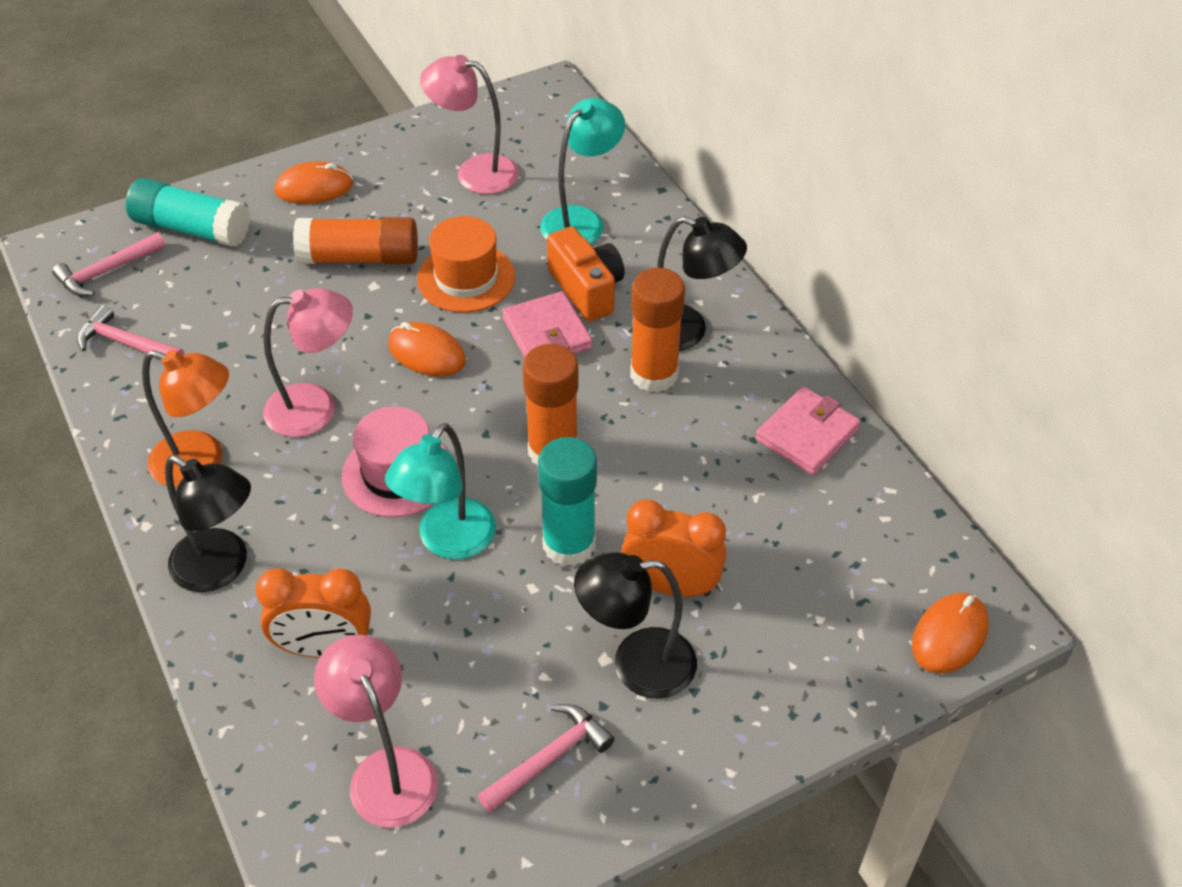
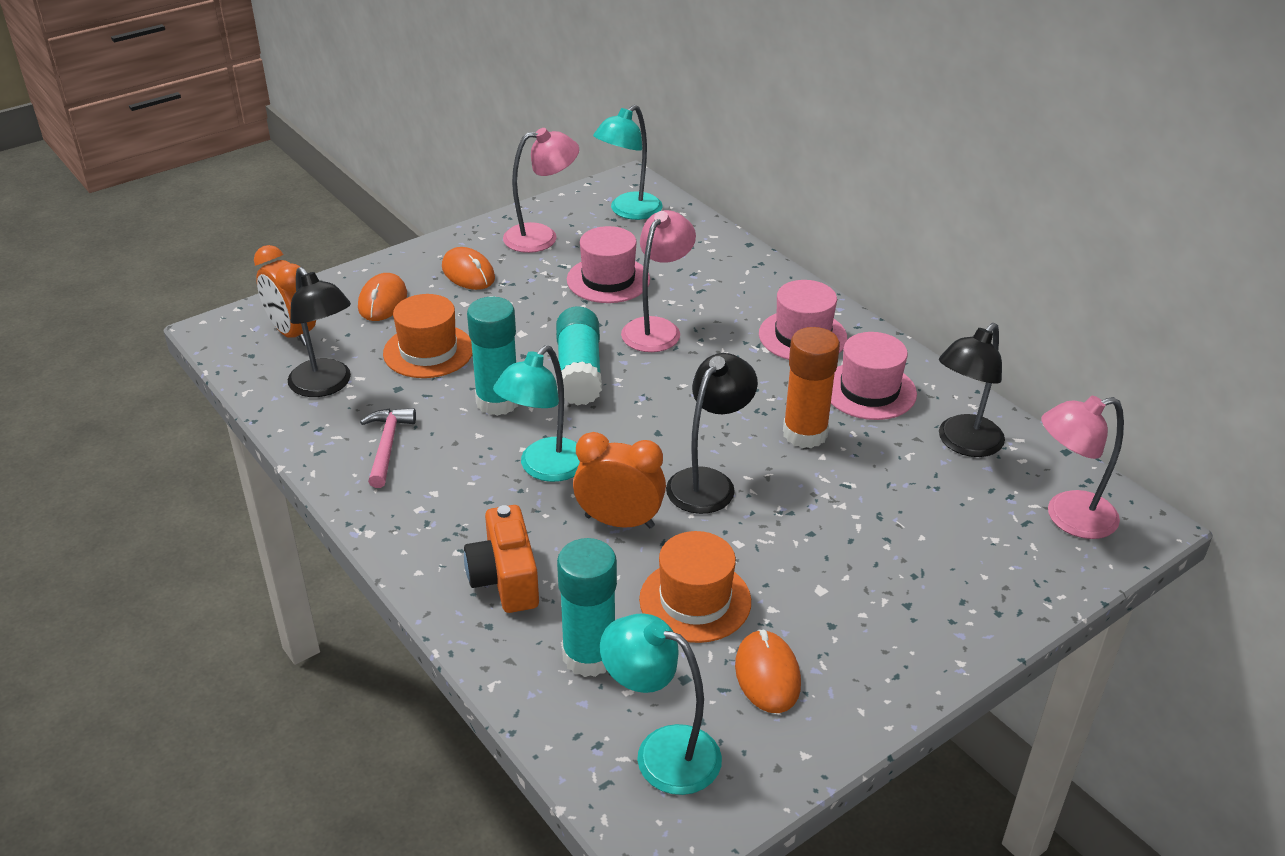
orange glue stick: 3 -> 1
orange hat: 1 -> 2
orange lamp: 1 -> 0
pink hammer: 3 -> 1
pink hat: 1 -> 3
pink wallet: 2 -> 0
turquoise glue stick: 2 -> 3
turquoise lamp: 2 -> 3

